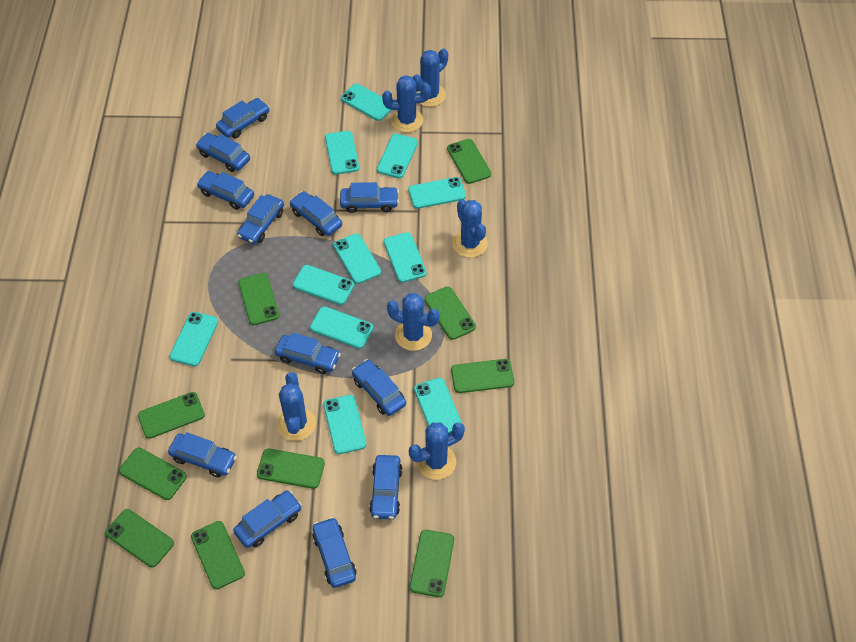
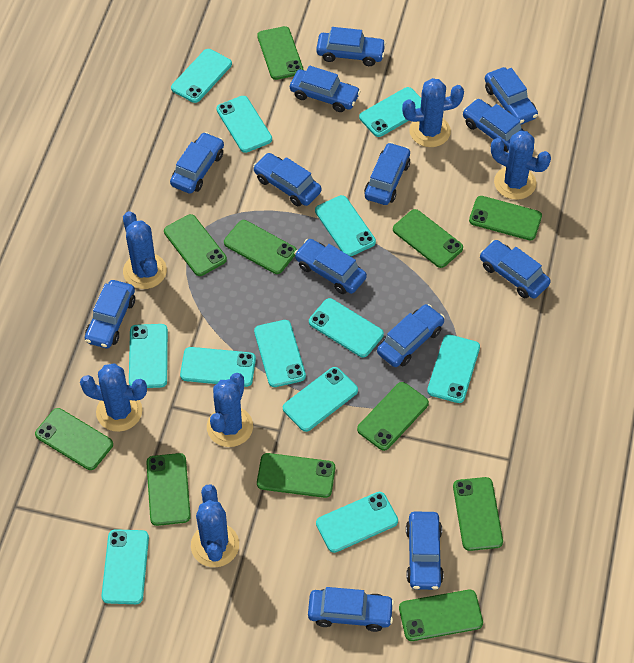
blue car: 12 -> 13
green phone: 10 -> 11
turquoise phone: 11 -> 12

